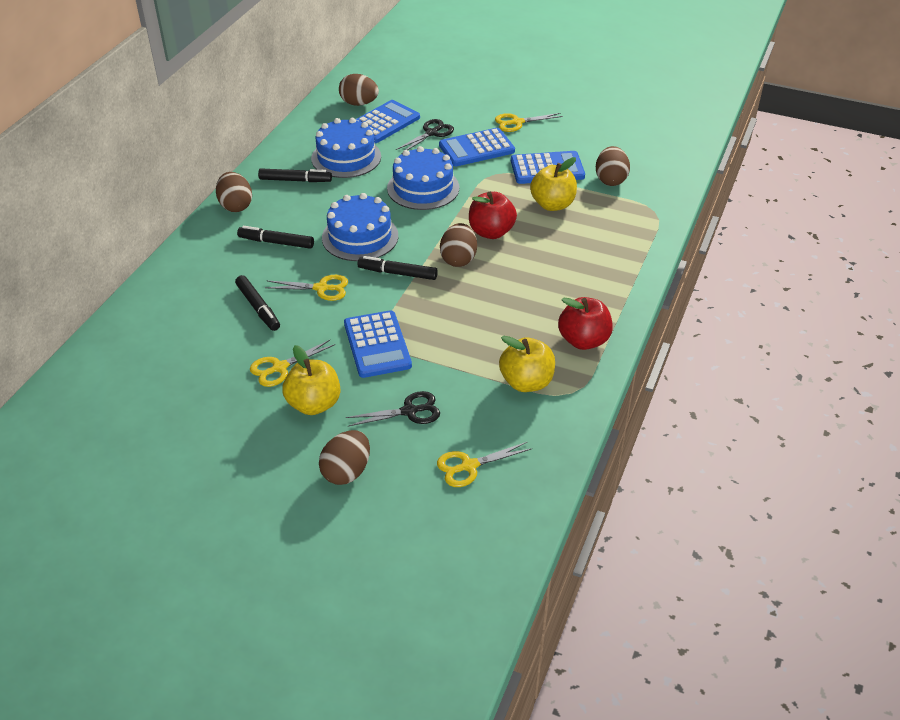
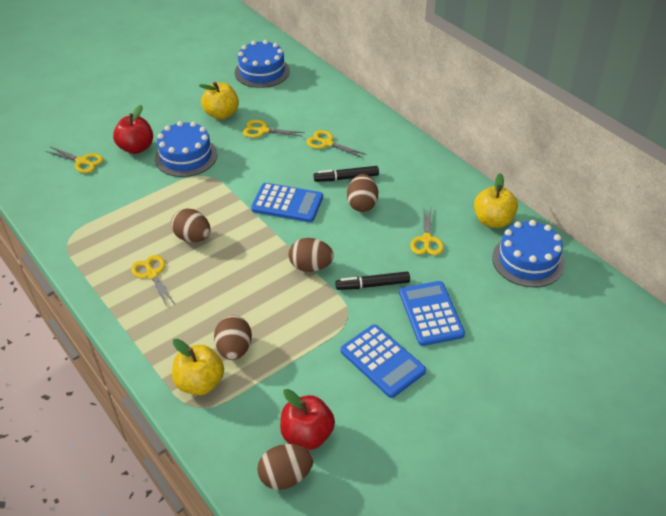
black marker: 4 -> 2
black scissors: 2 -> 0
blue calculator: 4 -> 3
yellow scissors: 4 -> 5

